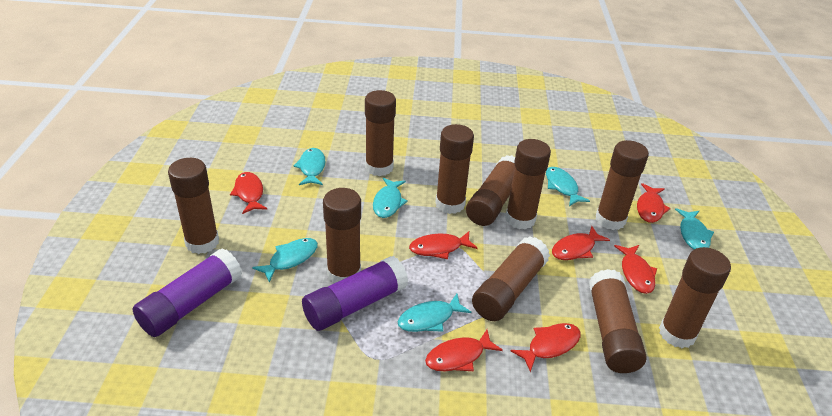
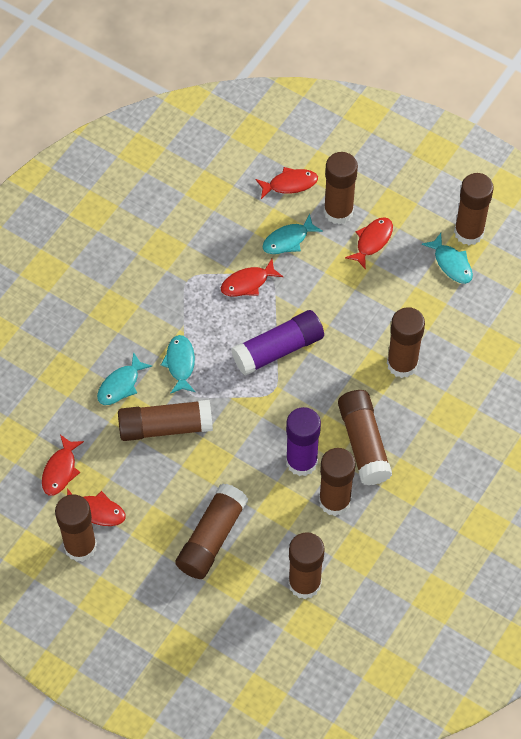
brown glue stick: 10 -> 9
red fish: 7 -> 5
turquoise fish: 6 -> 4

